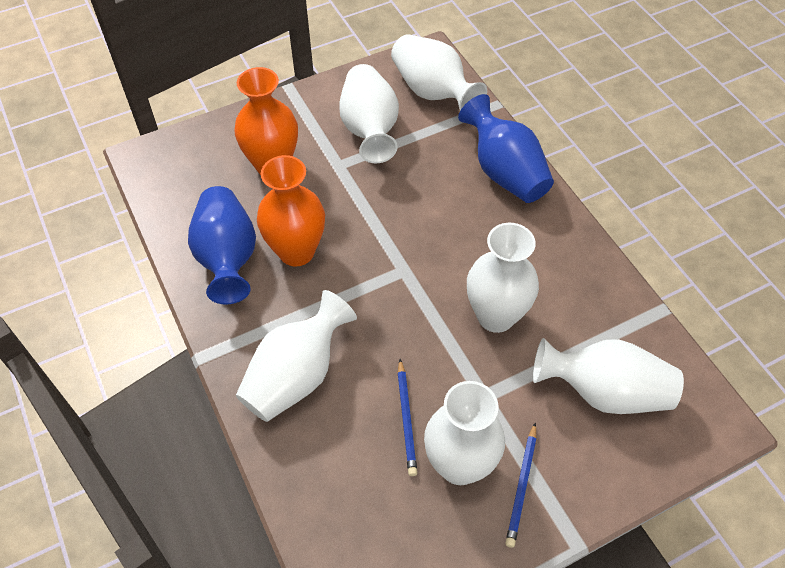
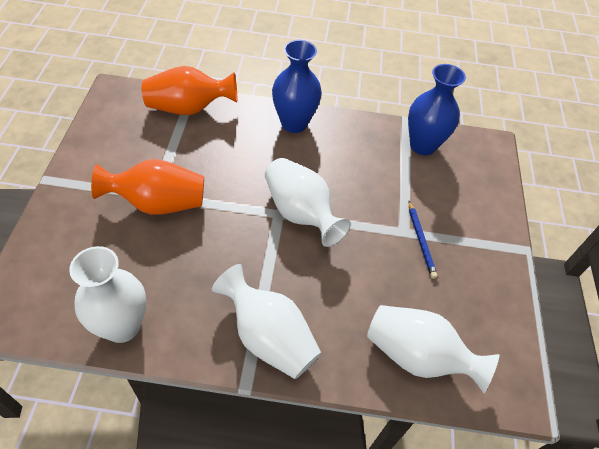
blue pencil: 2 -> 1
white vase: 6 -> 4

